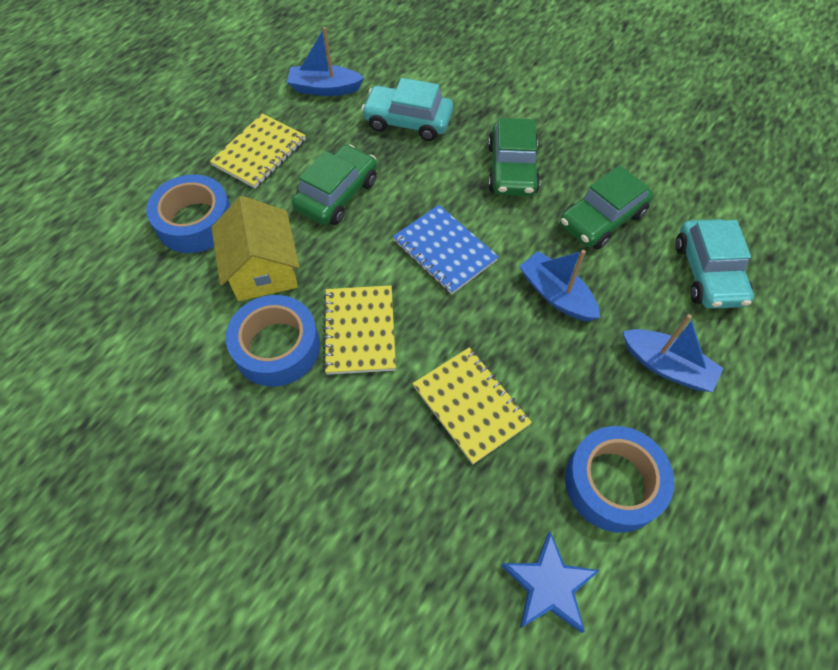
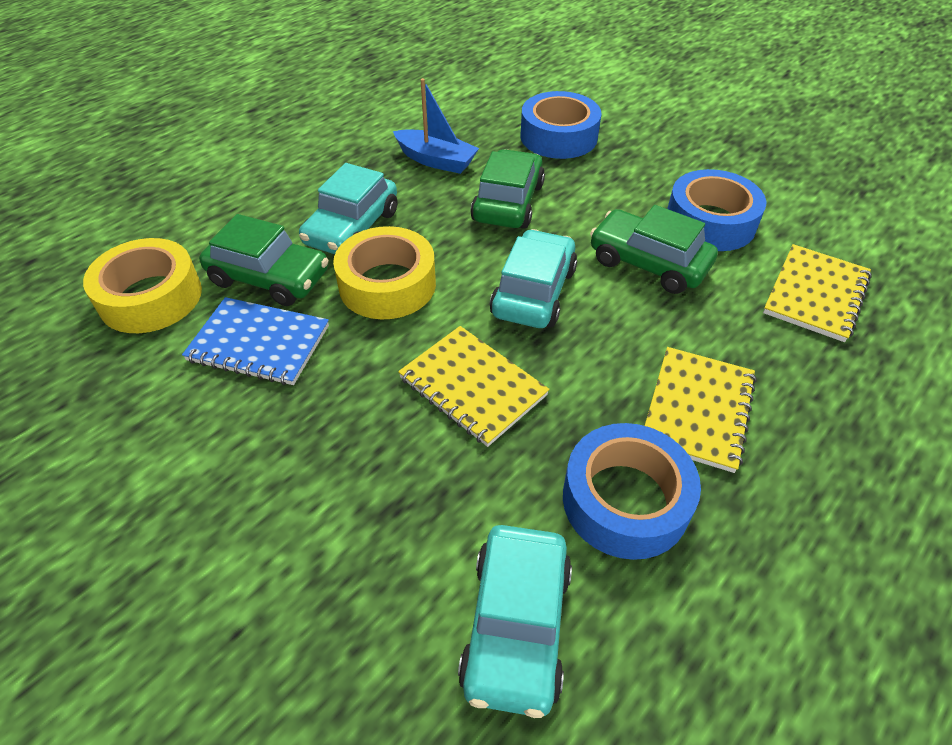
blue boat: 3 -> 1
blue star: 1 -> 0
turquoise car: 2 -> 3
yellow house: 1 -> 0
yellow tape: 0 -> 2

